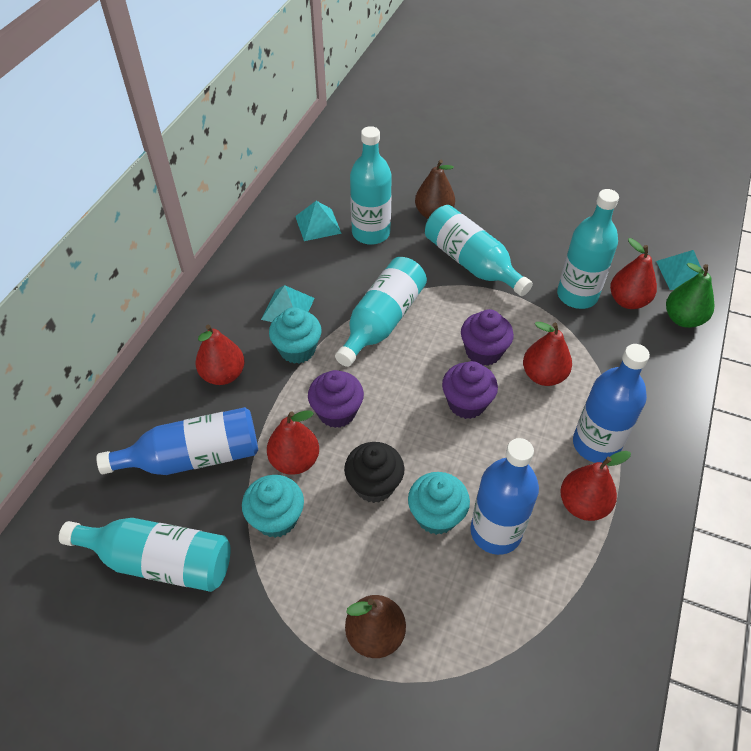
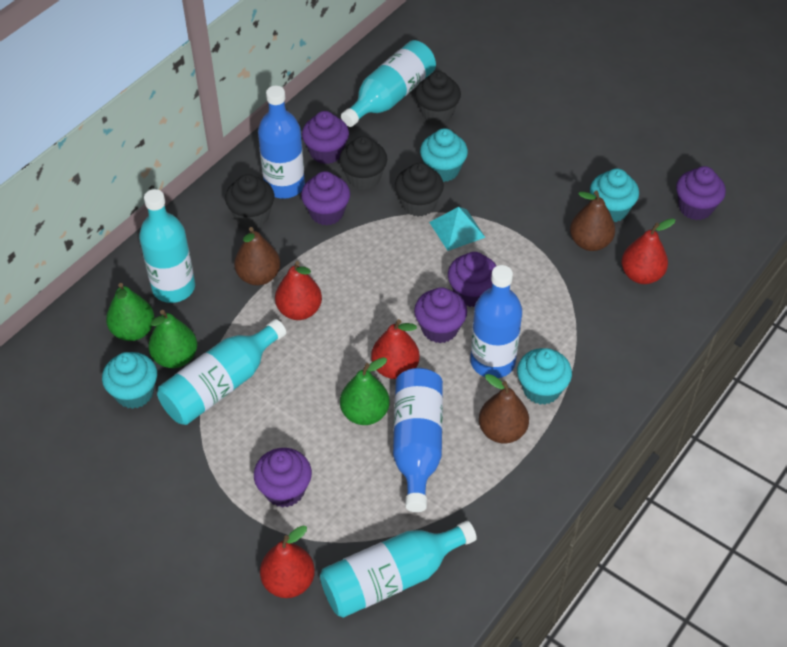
black cupcake: 1 -> 4
brown pear: 2 -> 3
green pear: 1 -> 3
purple cupcake: 3 -> 6
red pear: 5 -> 4
turquoise bottle: 5 -> 4
turquoise cupcake: 3 -> 4
turquoise pyramid: 3 -> 1

